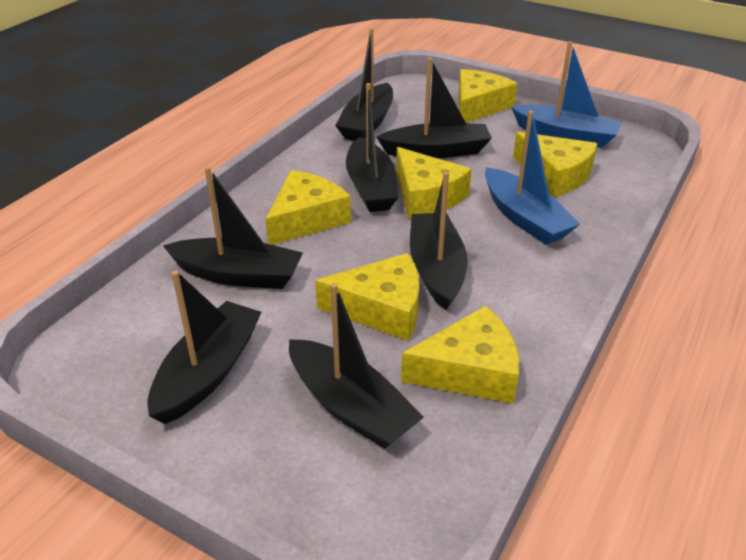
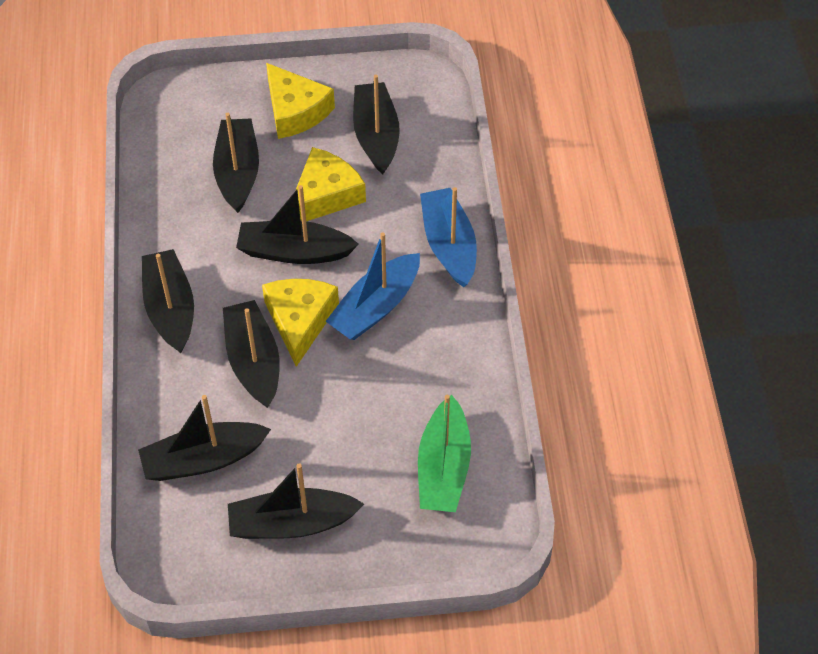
green boat: 0 -> 1
yellow cheese: 6 -> 3

